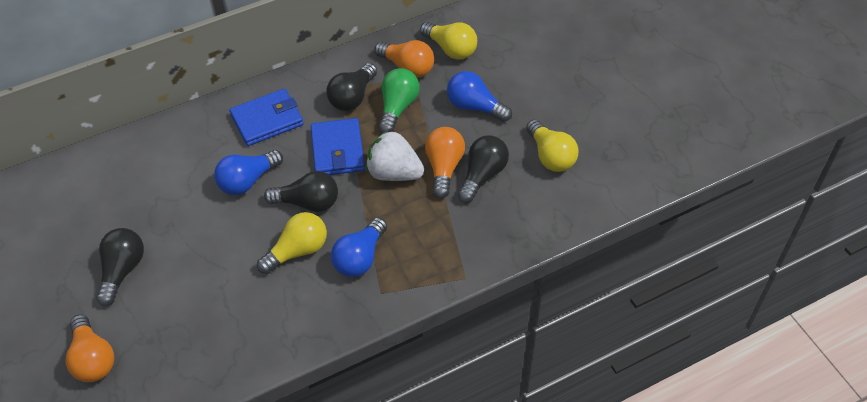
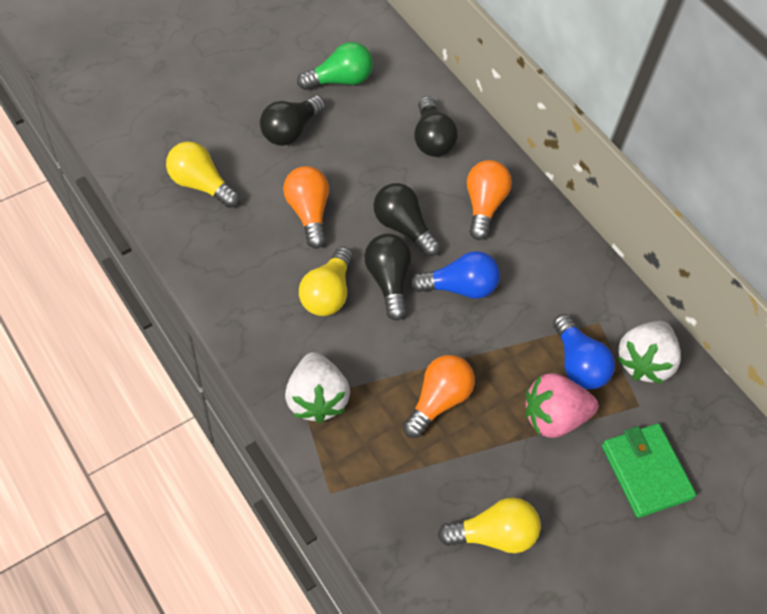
blue light bulb: 3 -> 2
blue wallet: 2 -> 0
green wallet: 0 -> 1
pink strawberry: 0 -> 1
white strawberry: 1 -> 2

